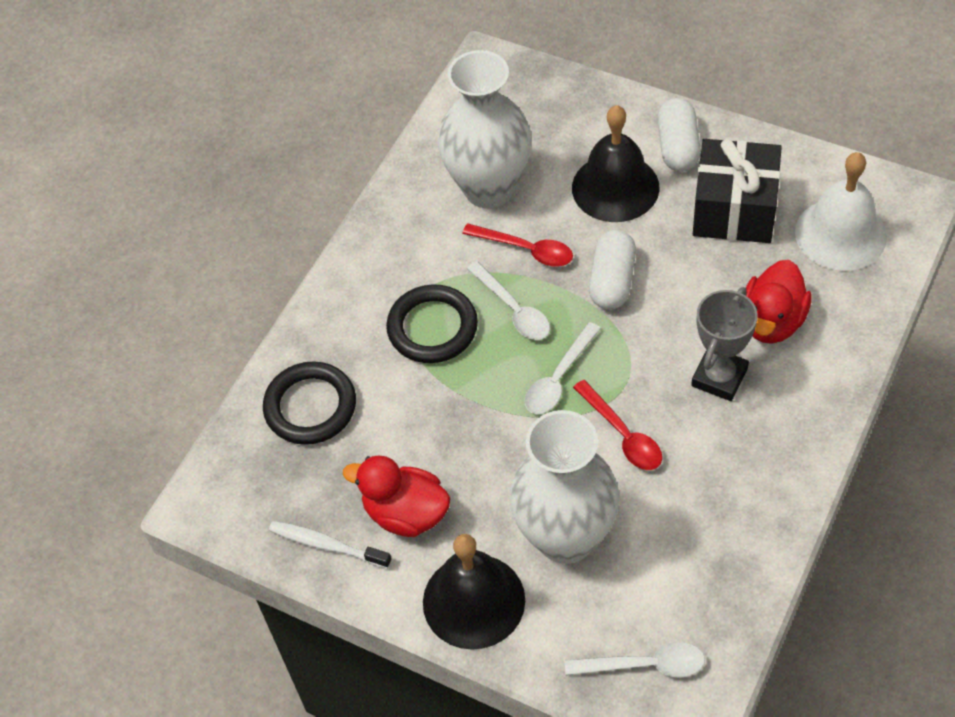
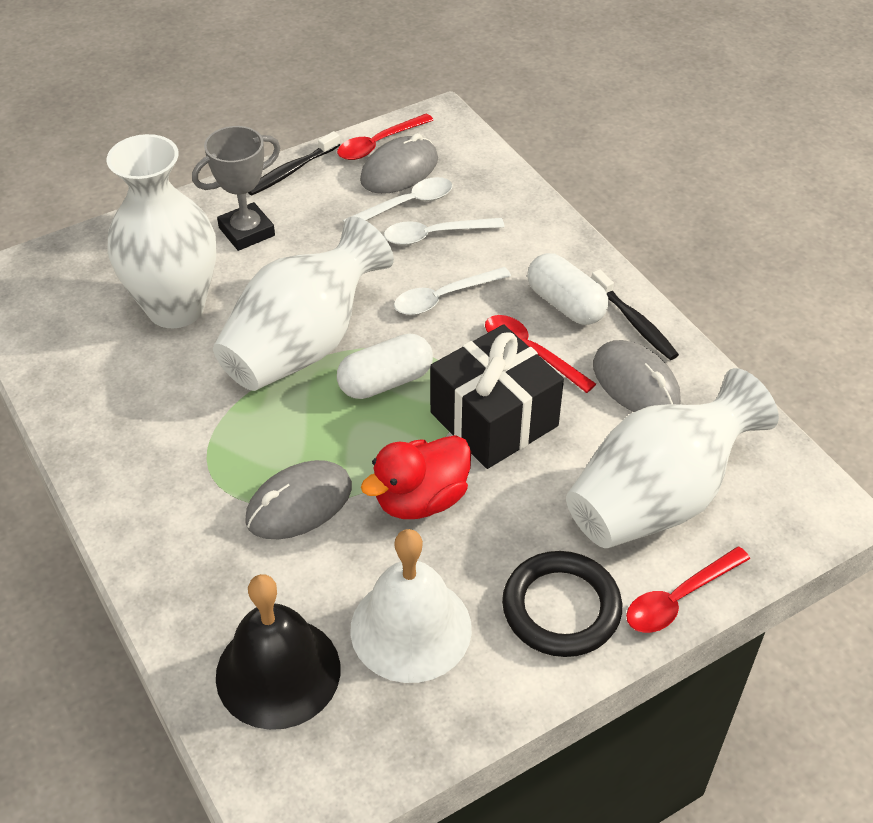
black bell: 2 -> 1
black ring: 2 -> 1
black toothbrush: 0 -> 2
grey mouse: 0 -> 3
red duck: 2 -> 1
red spoon: 2 -> 3
white toothbrush: 1 -> 0
white vase: 2 -> 3

